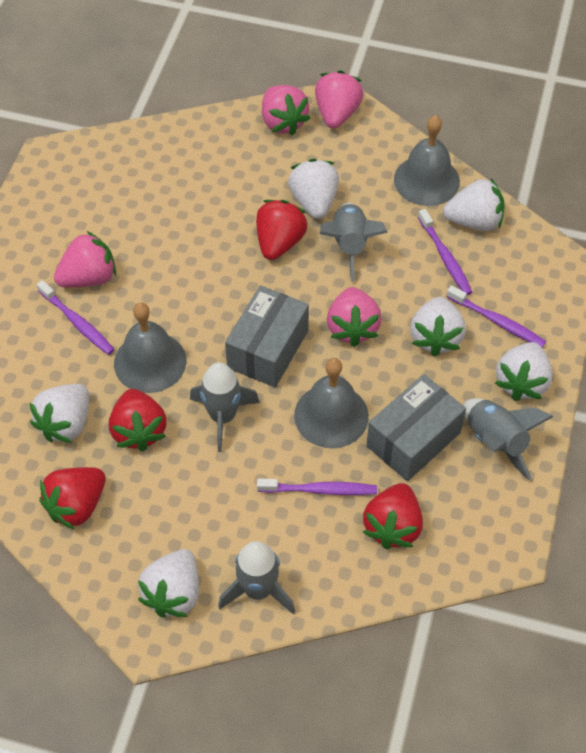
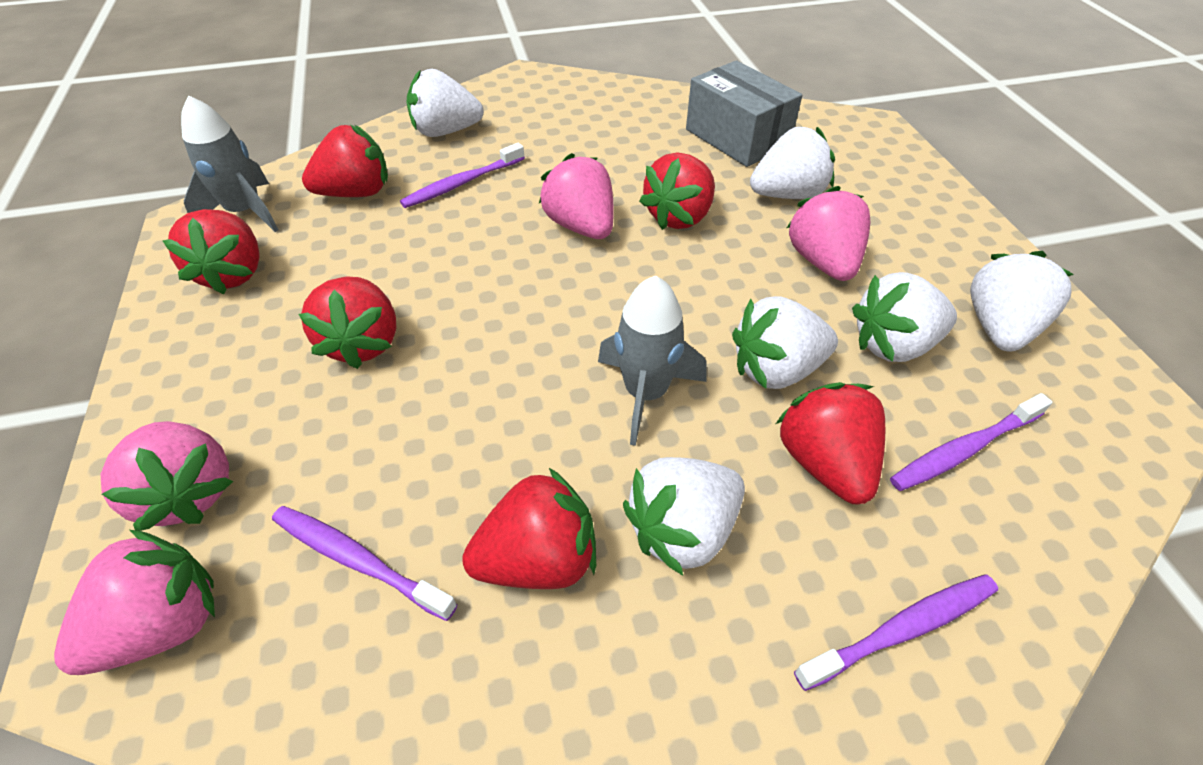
grey bell: 3 -> 0
grey box: 2 -> 1
grey rocket: 4 -> 2
red strawberry: 4 -> 6

